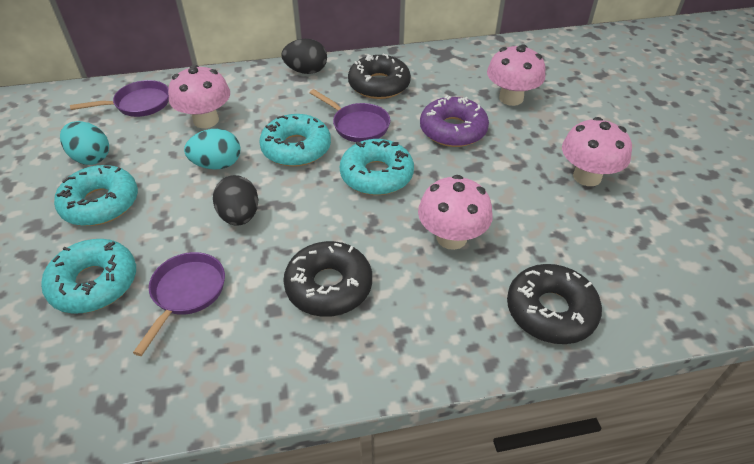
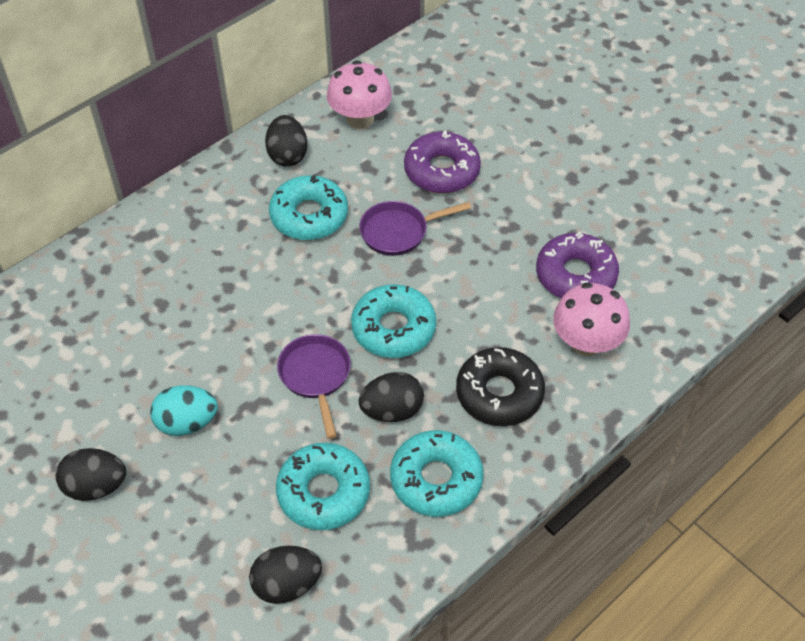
black donut: 3 -> 1
black egg: 2 -> 4
pink mushroom: 4 -> 2
purple donut: 1 -> 2
purple pan: 3 -> 2
turquoise egg: 2 -> 1

